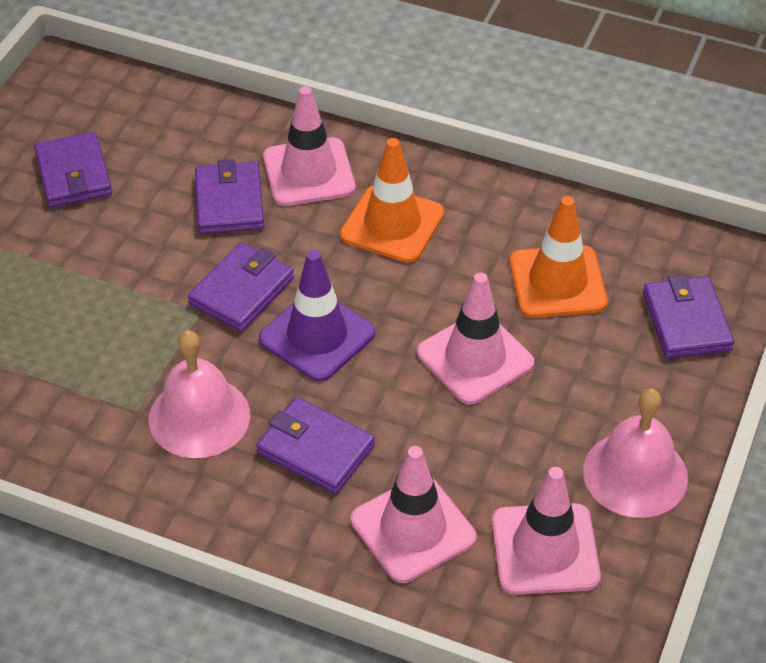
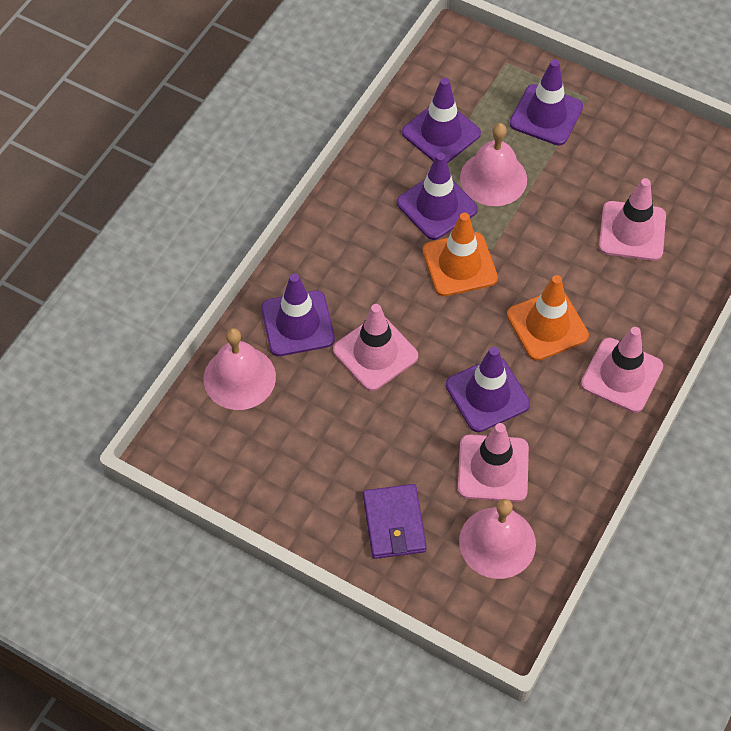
pink bell: 2 -> 3
purple traffic cone: 1 -> 5
purple wallet: 5 -> 1

